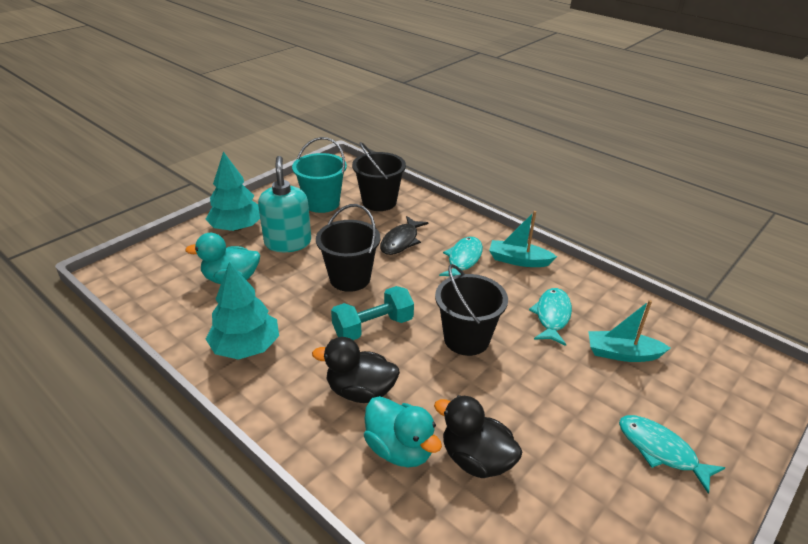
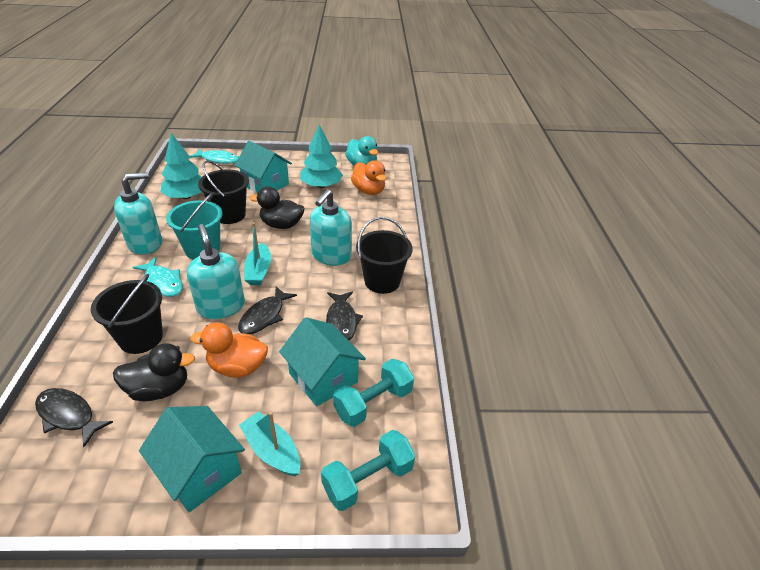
black fish: 1 -> 3
orange duck: 0 -> 2
turquoise duck: 2 -> 1
turquoise dumbbell: 1 -> 2
turquoise fish: 3 -> 2
turquoise house: 0 -> 3
turquoise soap dispenser: 1 -> 3

